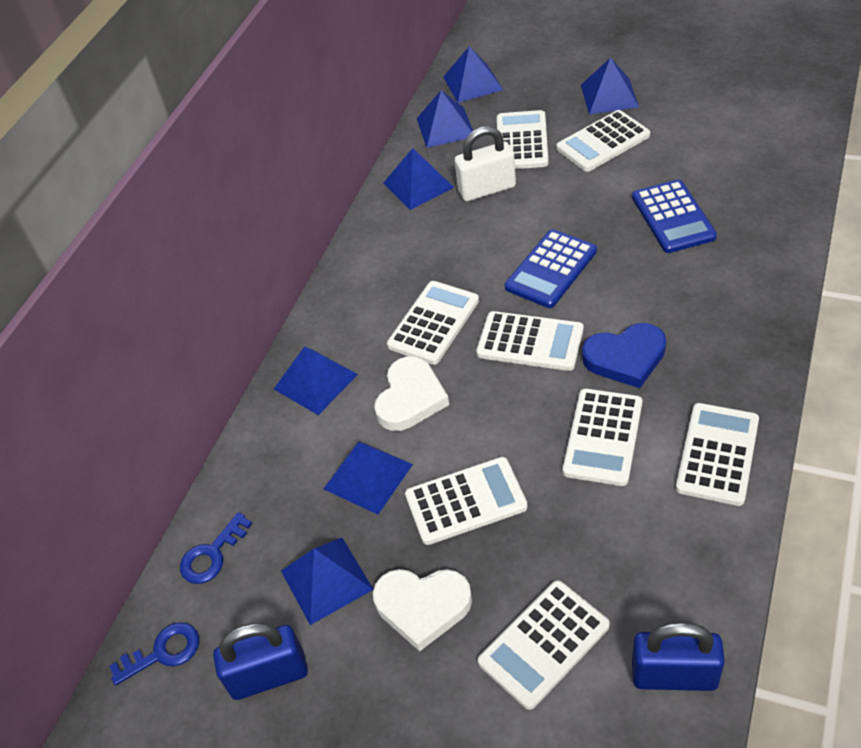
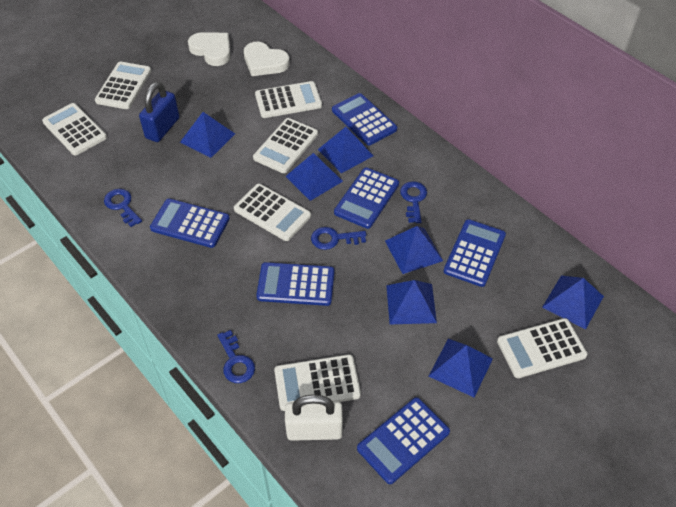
blue calculator: 2 -> 6
blue heart: 1 -> 0
blue key: 2 -> 4
blue padlock: 2 -> 1
white calculator: 8 -> 7

